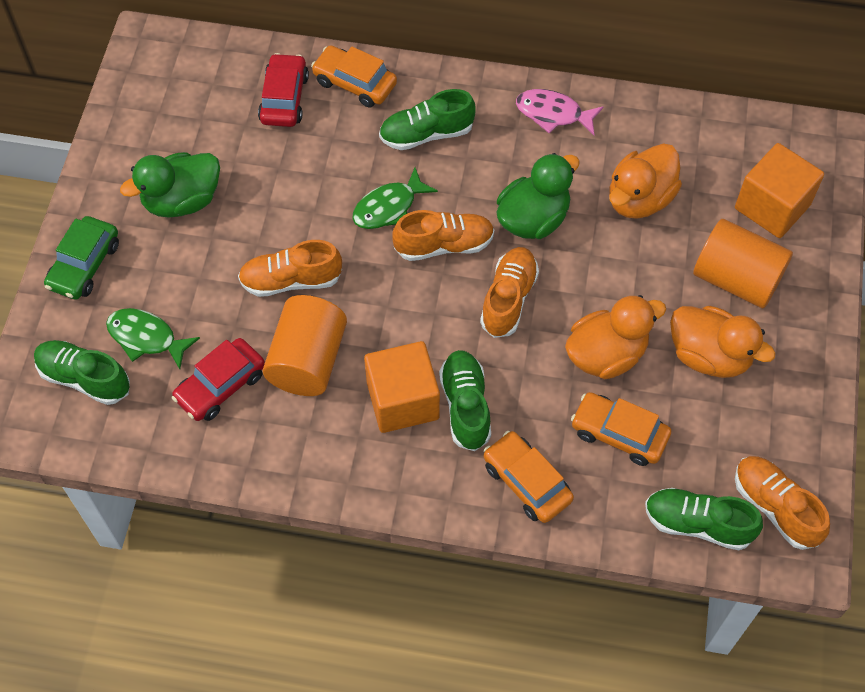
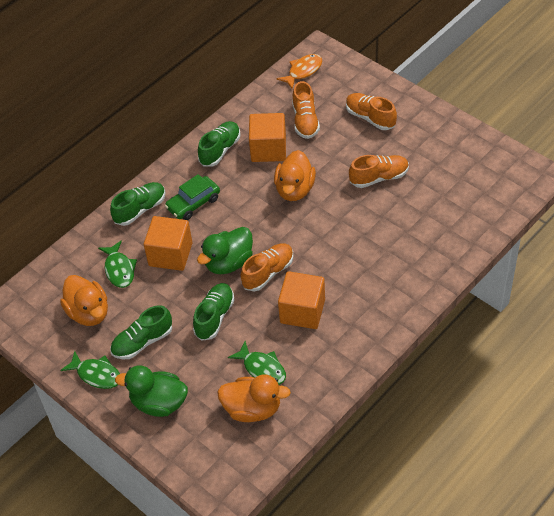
green fish: 2 -> 3
orange car: 3 -> 0
orange cube: 2 -> 3
orange cylinder: 2 -> 0
orange fish: 0 -> 1
pink fish: 1 -> 0
red car: 2 -> 0

